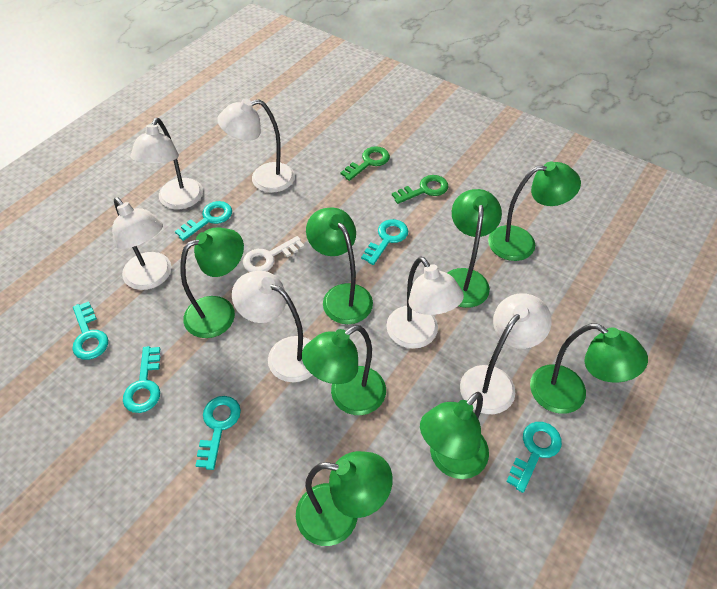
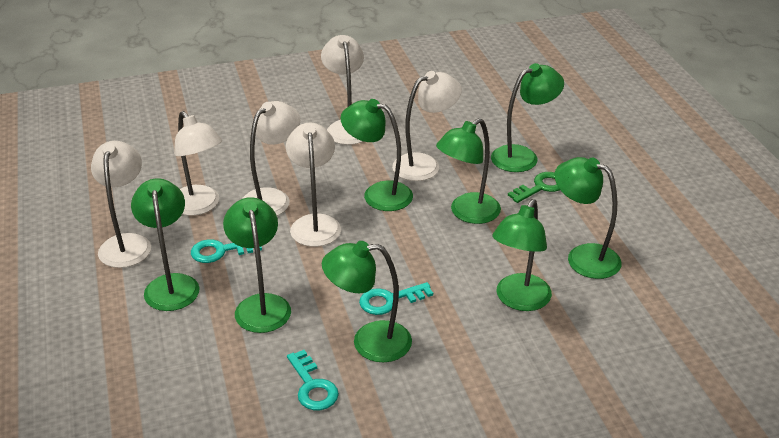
green key: 2 -> 1
turquoise key: 6 -> 3
white key: 1 -> 0

